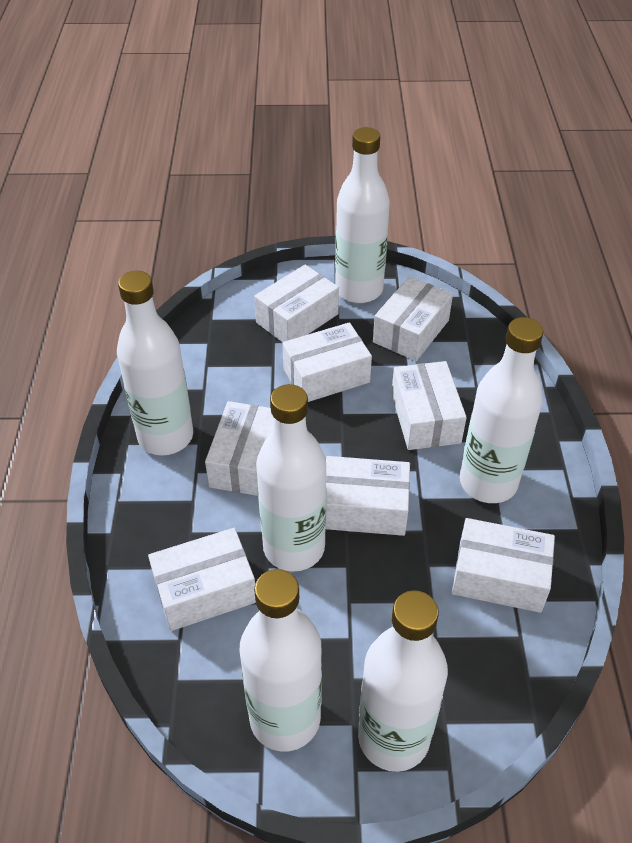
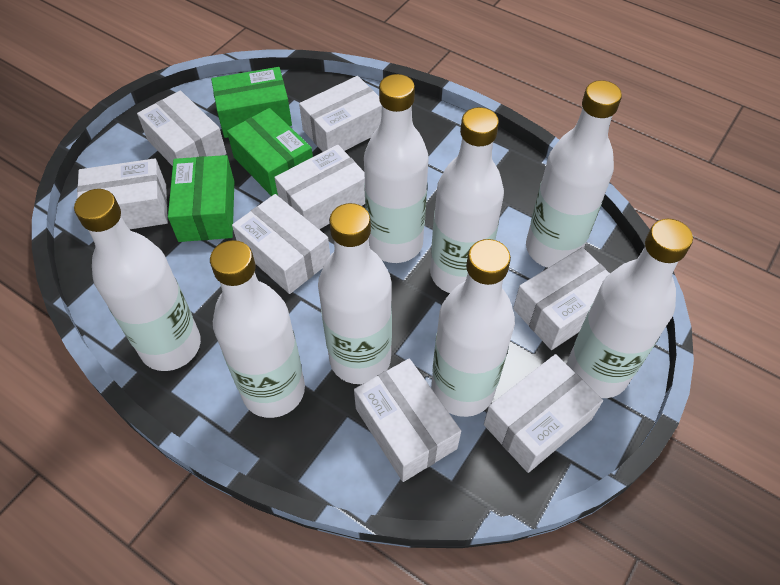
green box: 0 -> 3
white bottle: 6 -> 8

